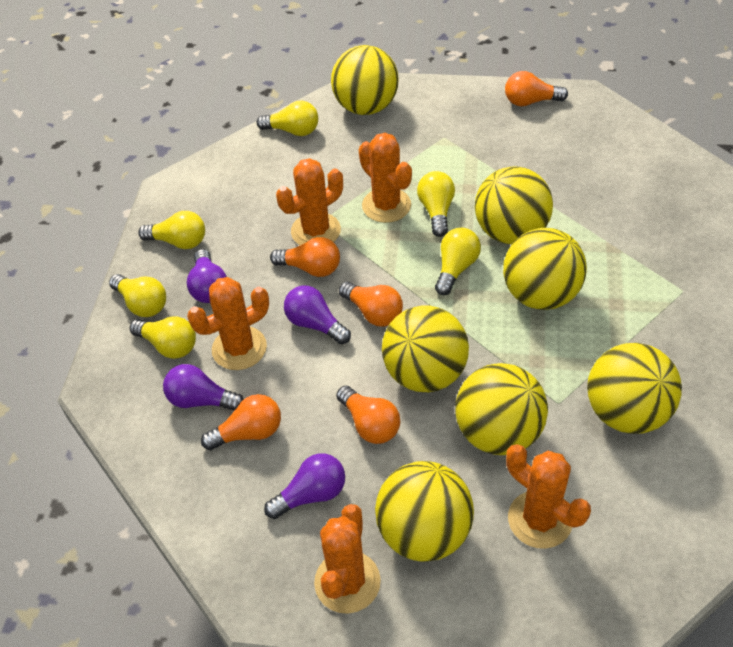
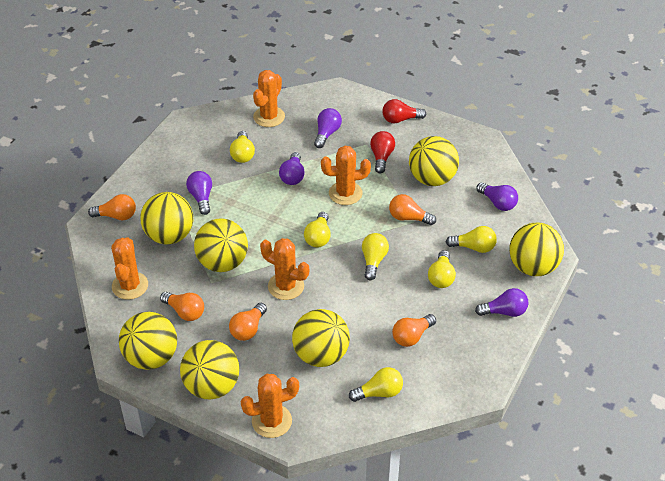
purple light bulb: 4 -> 5
red light bulb: 0 -> 2

